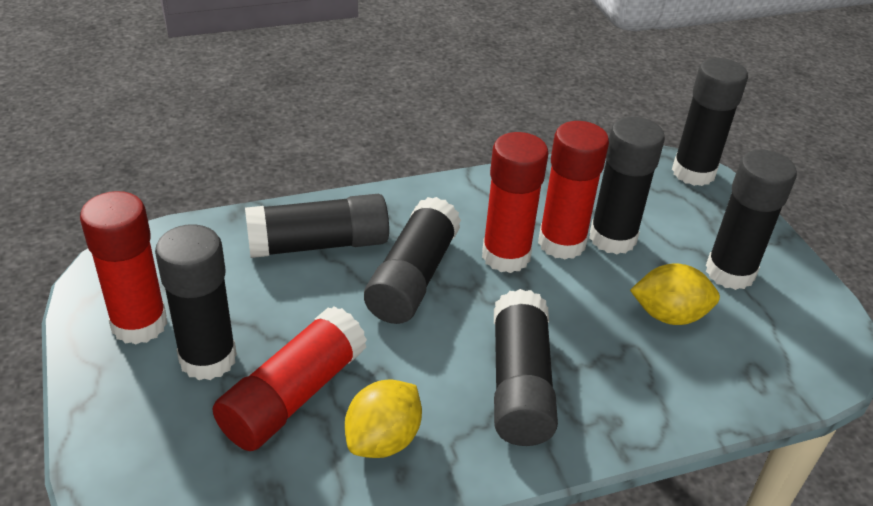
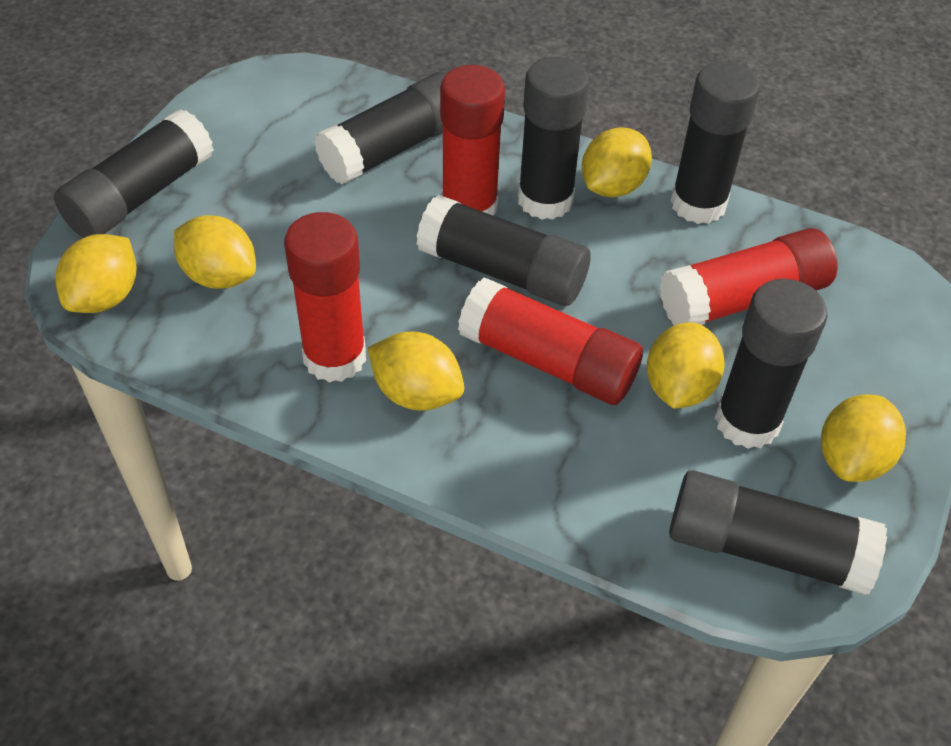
yellow lemon: 2 -> 6

